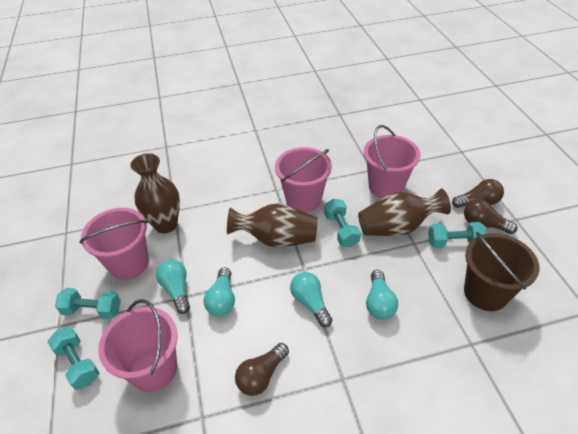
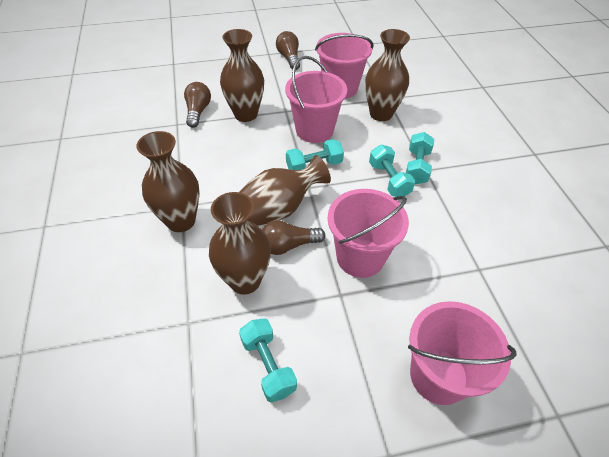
brown bucket: 1 -> 0
brown vase: 3 -> 5
turquoise light bulb: 4 -> 0

